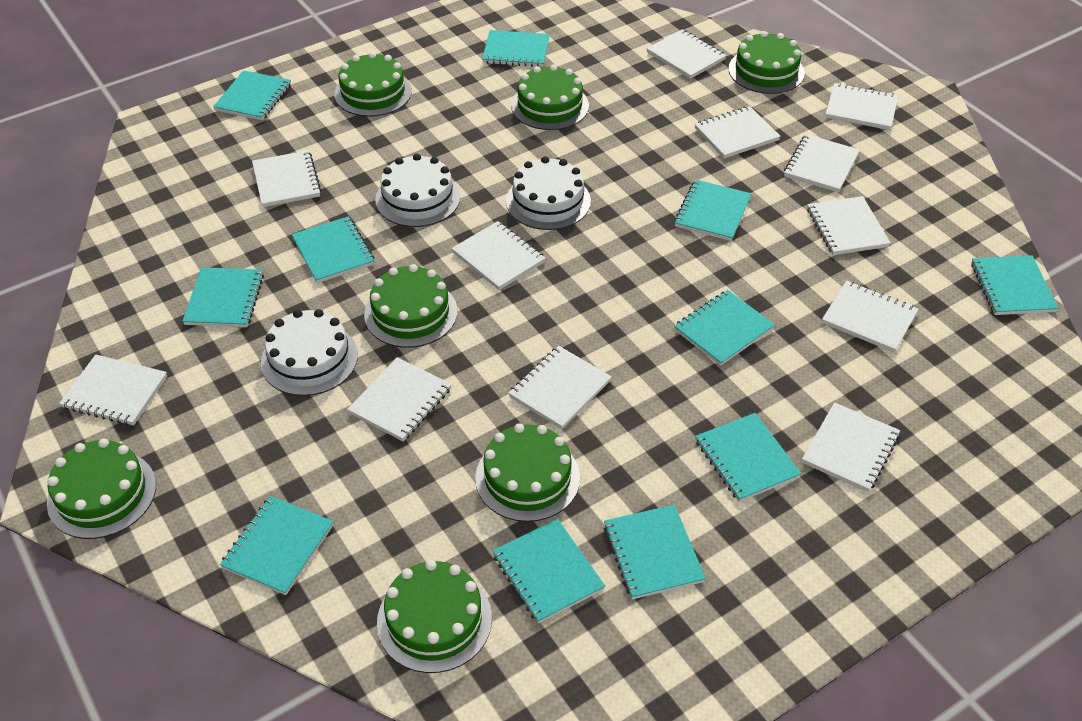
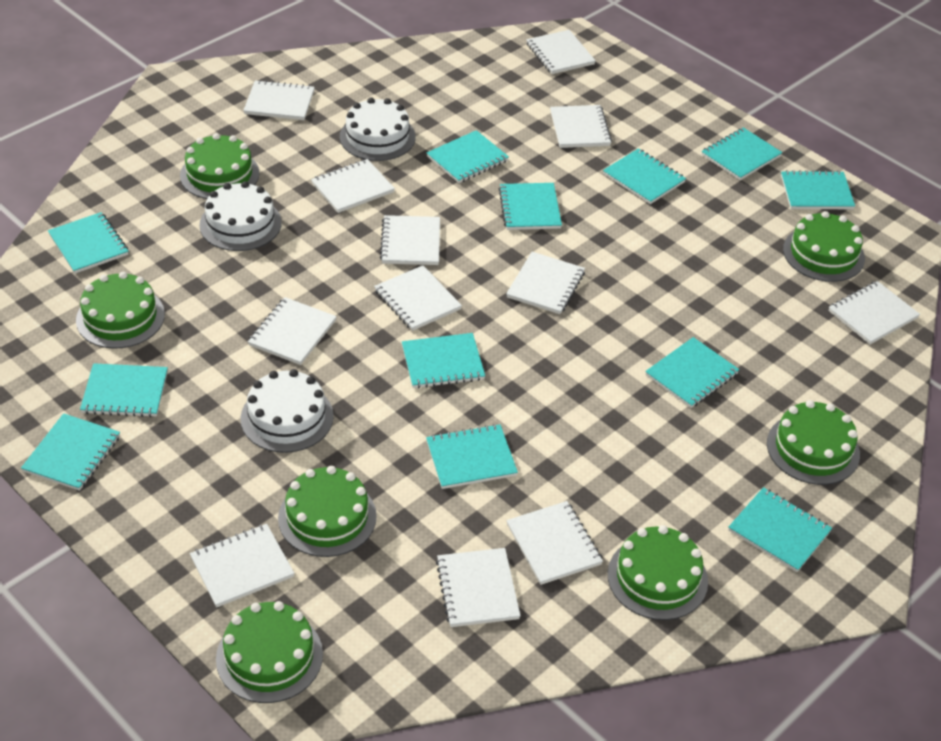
turquoise notebook: 11 -> 12

